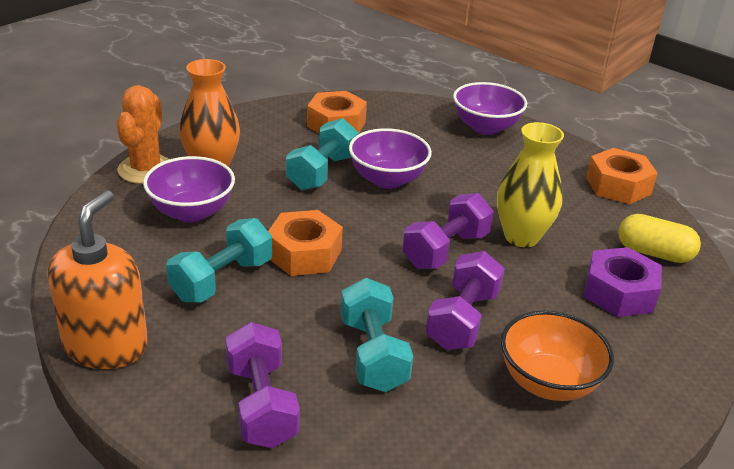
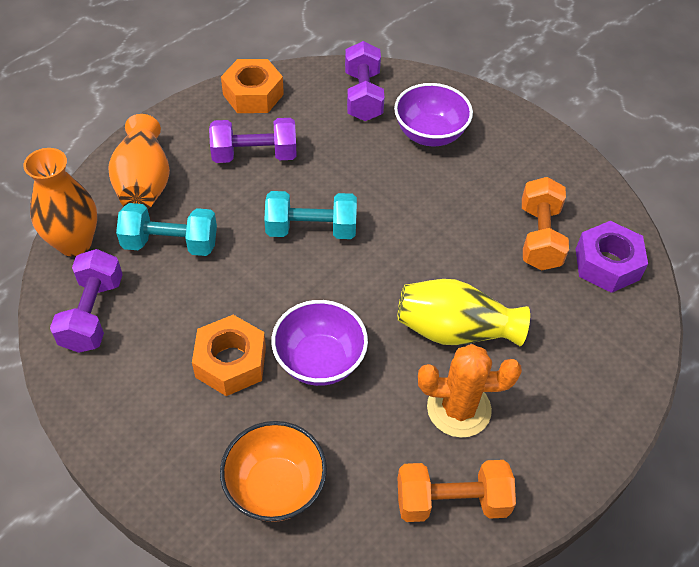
orange dumbbell: 0 -> 2
orange nut: 3 -> 2
orange soap dispenser: 1 -> 0
orange vase: 1 -> 2
purple bowl: 3 -> 2
turquoise dumbbell: 3 -> 2
yellow capsule: 1 -> 0

